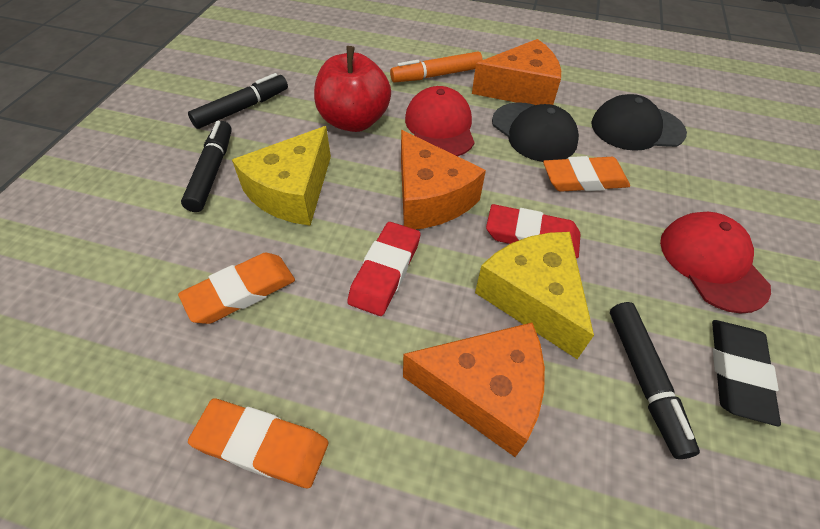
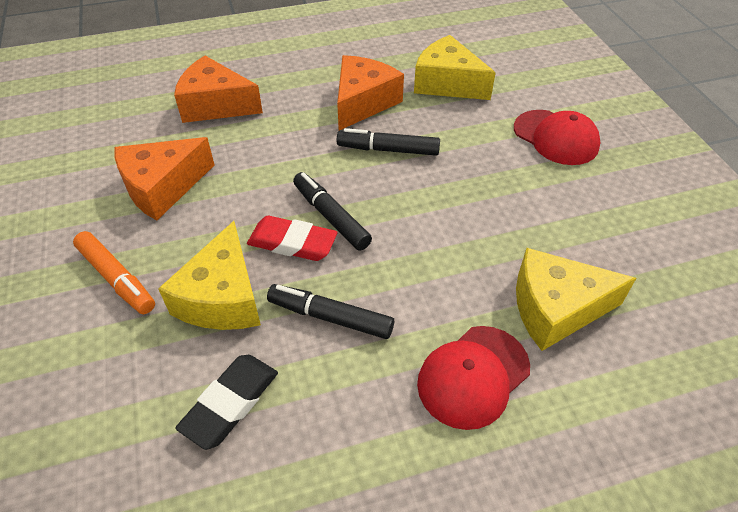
black cap: 2 -> 0
orange eraser: 3 -> 0
red apple: 1 -> 0
red eraser: 2 -> 1
yellow cheese: 2 -> 3

